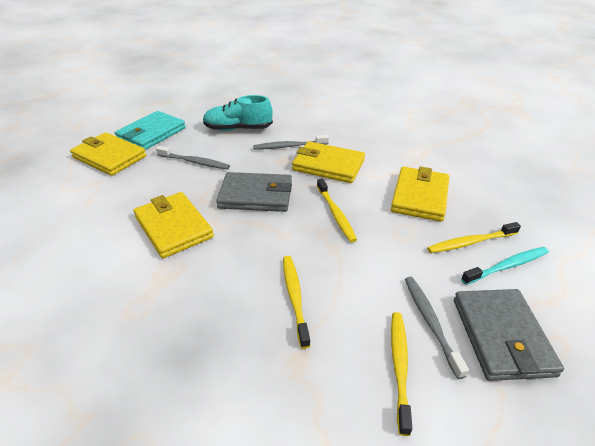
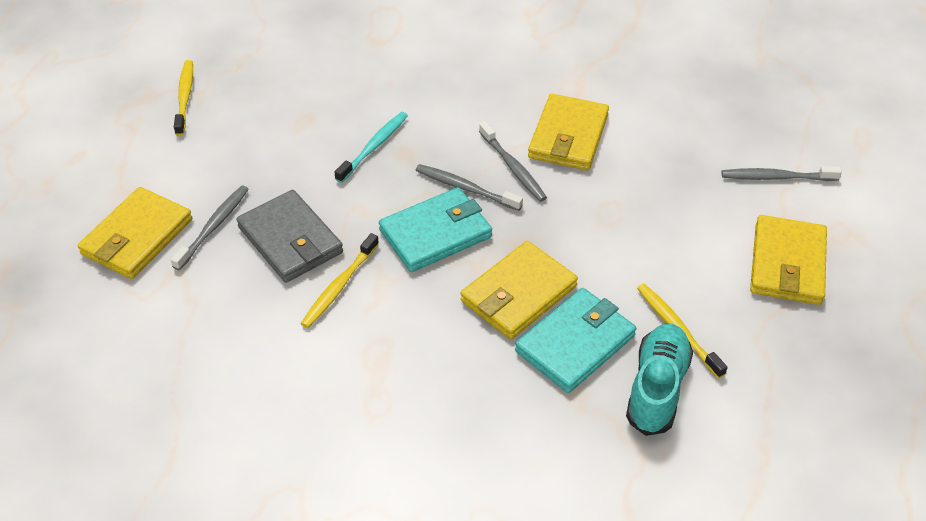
grey toothbrush: 3 -> 4
grey wallet: 2 -> 1
turquoise wallet: 1 -> 2
yellow toothbrush: 4 -> 3

